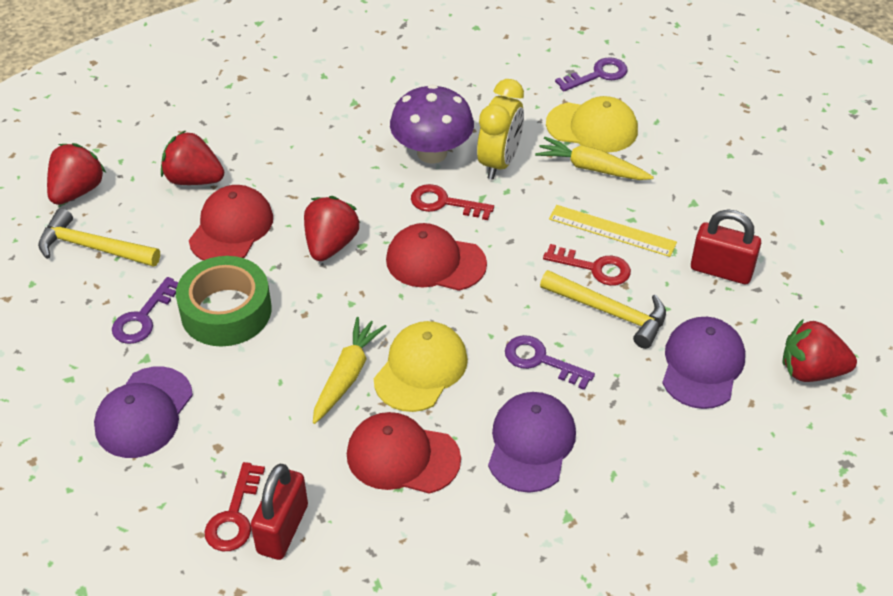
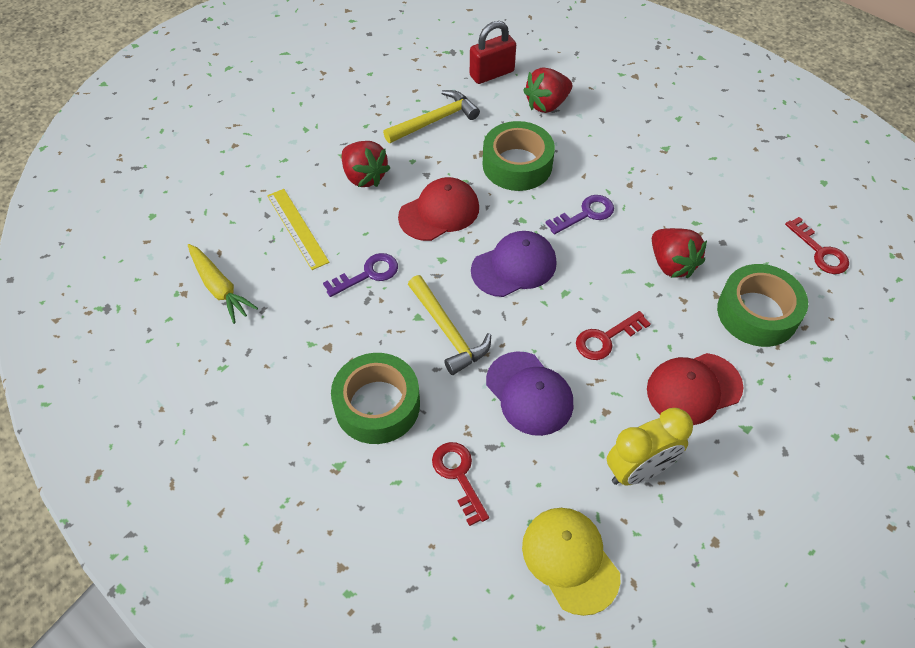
green tape: 1 -> 3
purple cap: 3 -> 2
purple key: 3 -> 2
purple mushroom: 1 -> 0
red cap: 3 -> 2
red padlock: 2 -> 1
red strawberry: 4 -> 3
yellow cap: 2 -> 1
yellow carrot: 2 -> 1

